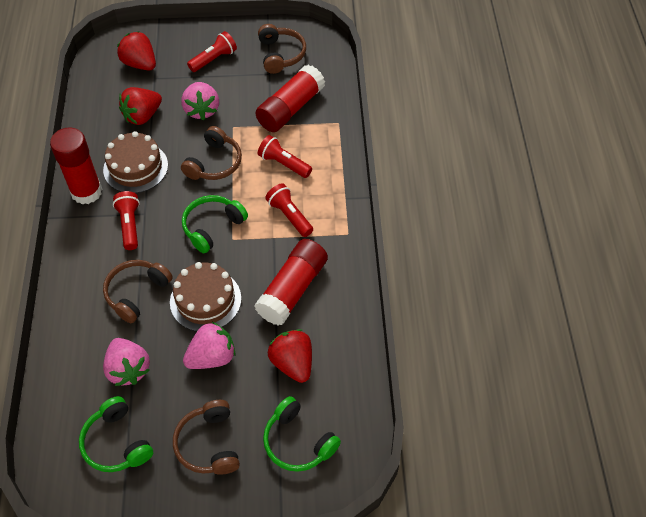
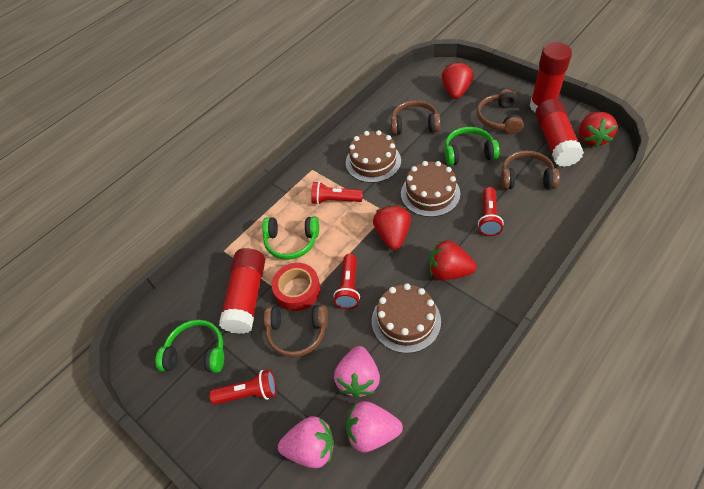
brown cake: 2 -> 3
red strawberry: 3 -> 4
red tape: 0 -> 1

